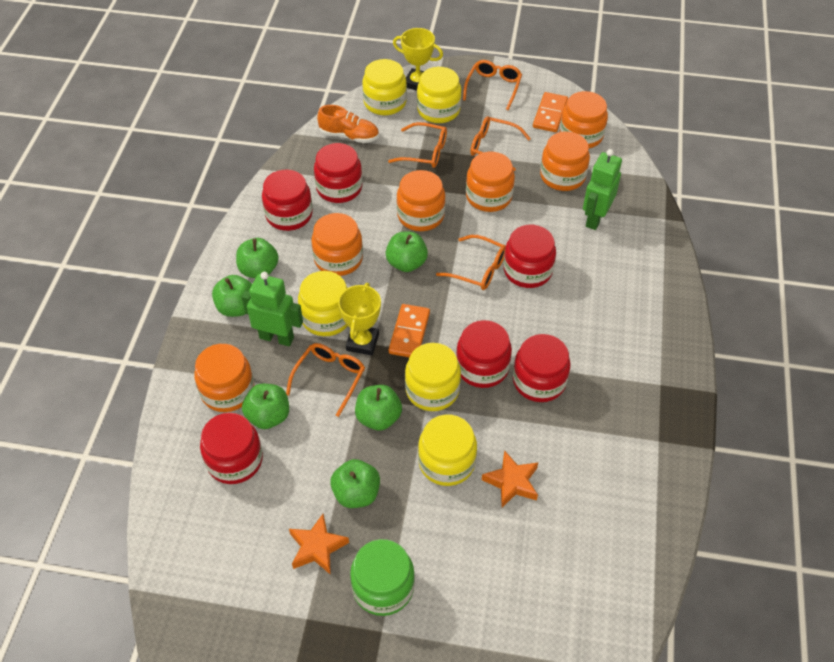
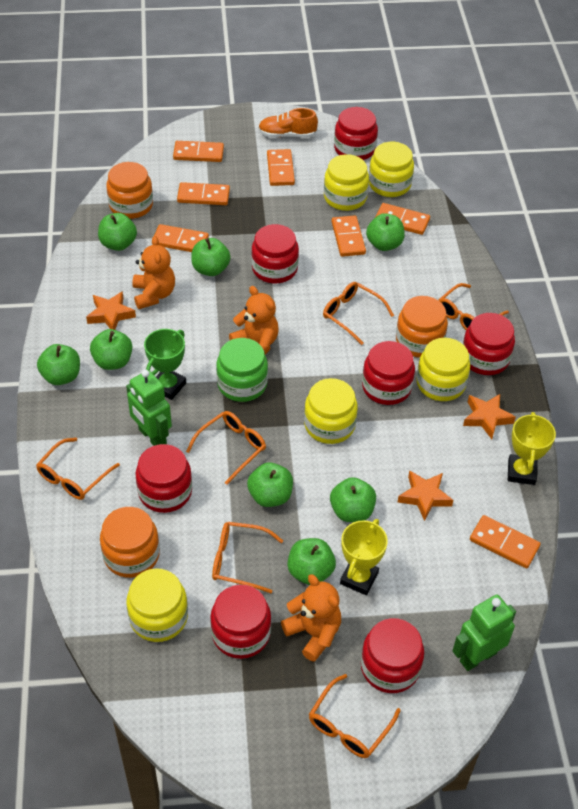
green apple: 6 -> 8
green trophy: 0 -> 1
orange domino: 2 -> 7
orange glasses: 5 -> 6
orange jar: 6 -> 3
orange star: 2 -> 3
orange teddy bear: 0 -> 3
red jar: 6 -> 7

